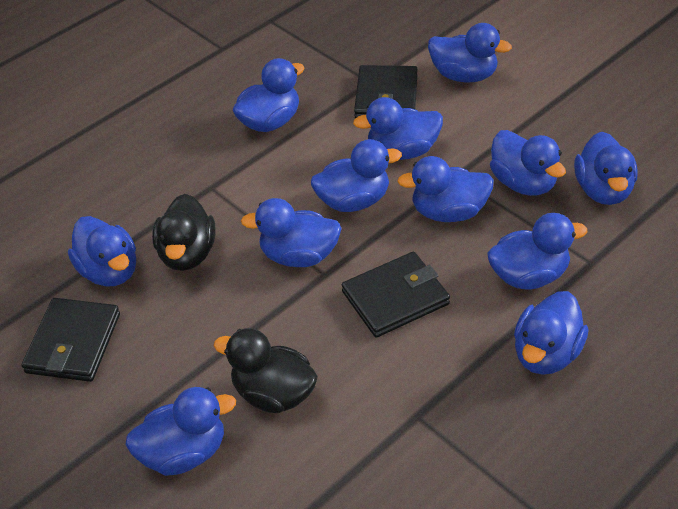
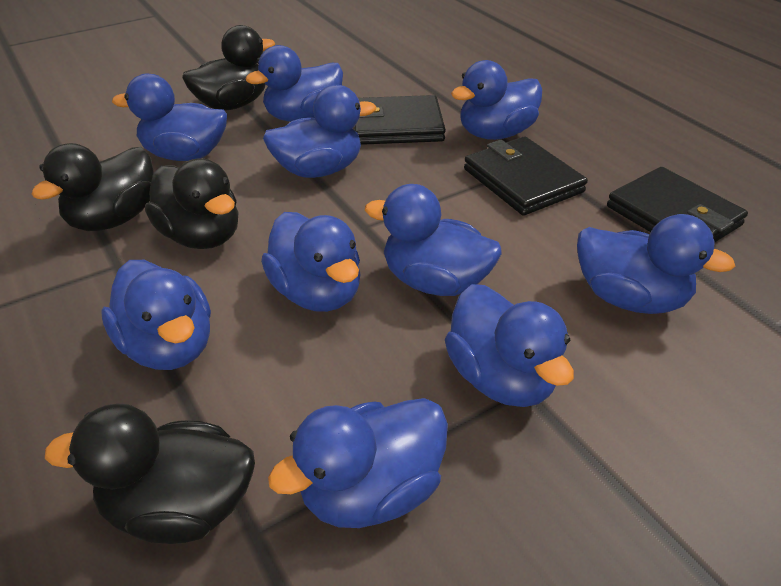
black duck: 2 -> 4
blue duck: 12 -> 10

